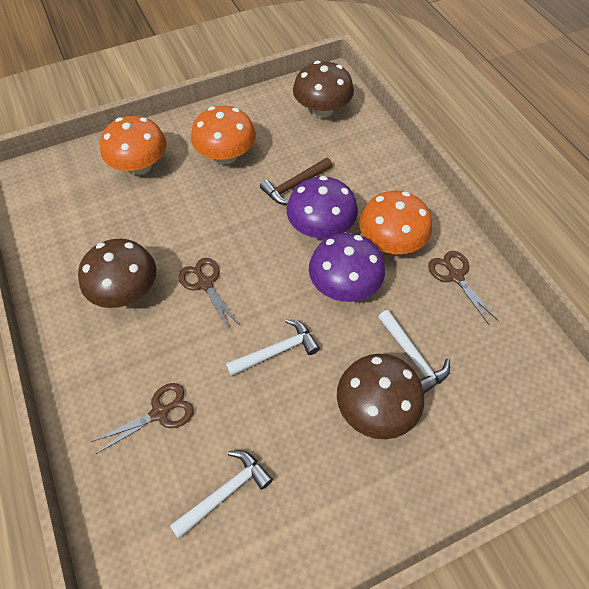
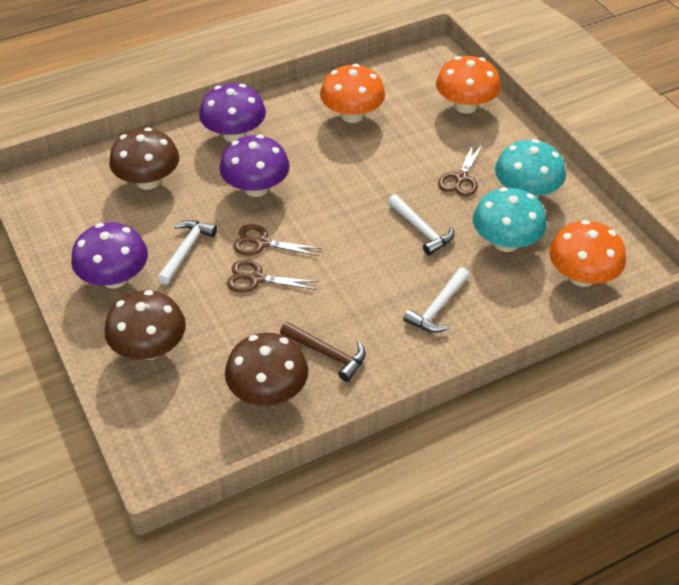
purple mushroom: 2 -> 3
turquoise mushroom: 0 -> 2

